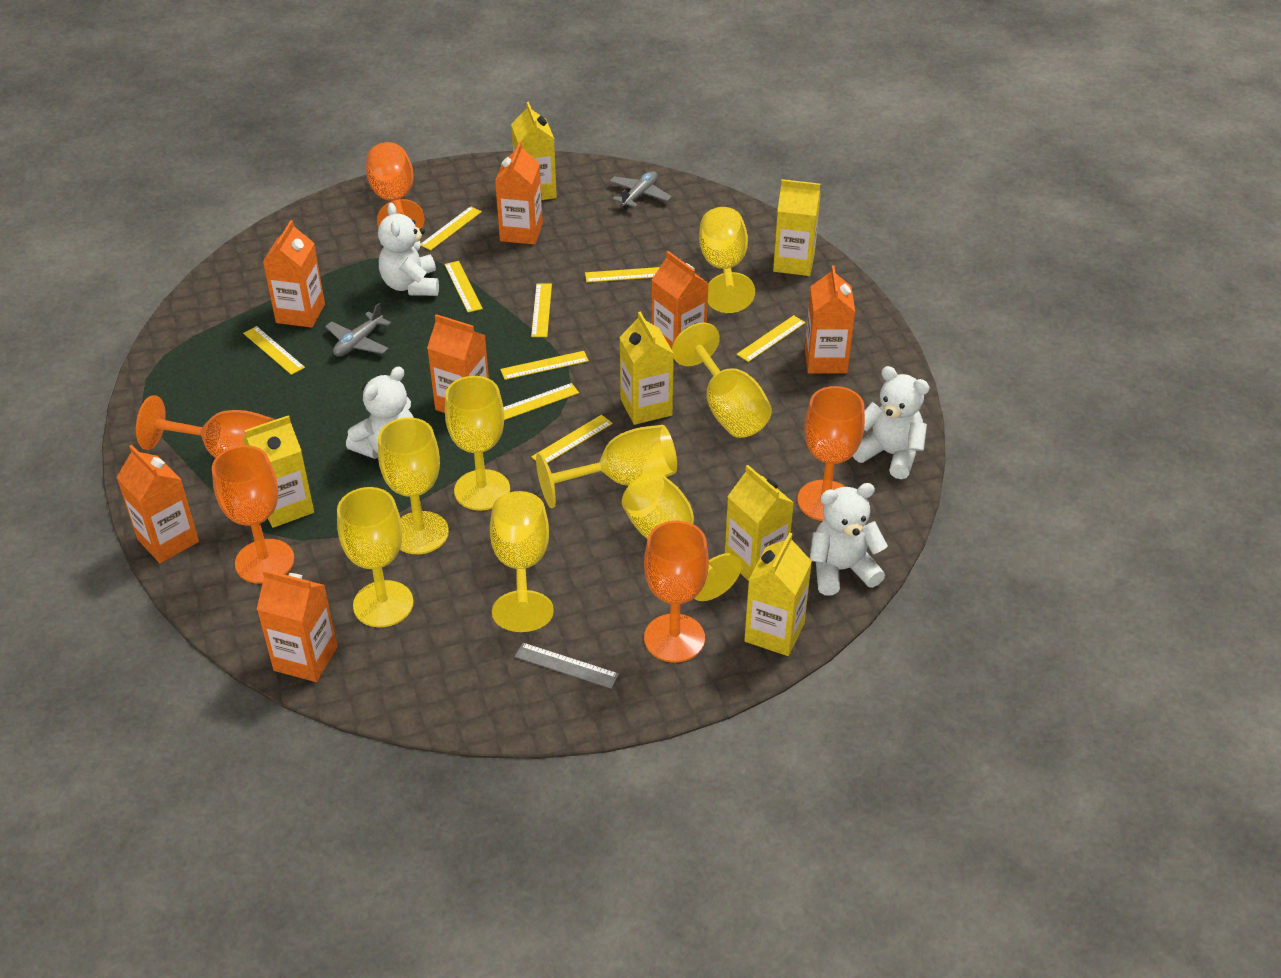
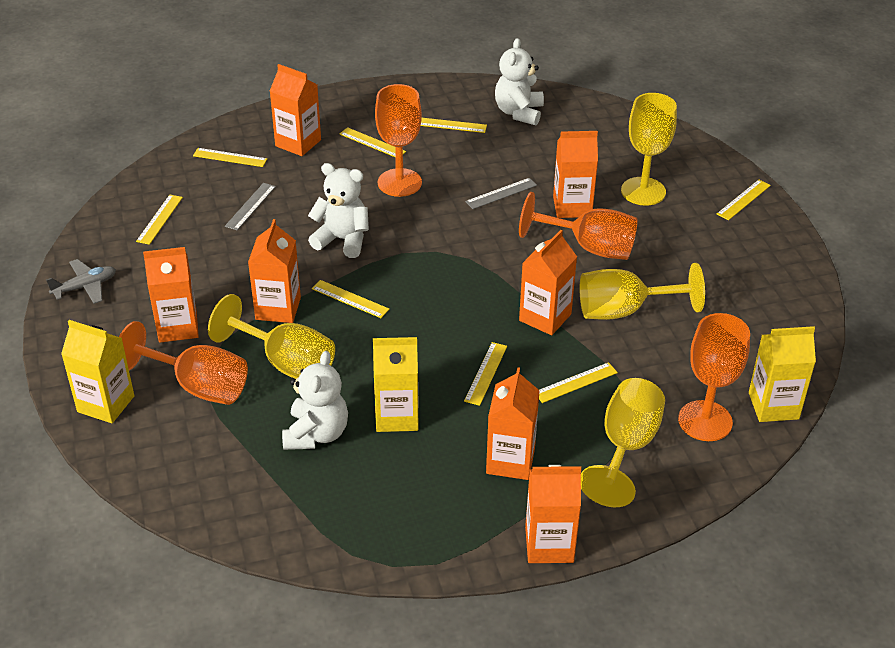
grey plane: 2 -> 1
grey ruler: 1 -> 2
orange goblet: 5 -> 4
white teddy bear: 4 -> 3
yellow carton: 6 -> 3
yellow goblet: 8 -> 4
yellow ruler: 9 -> 8

